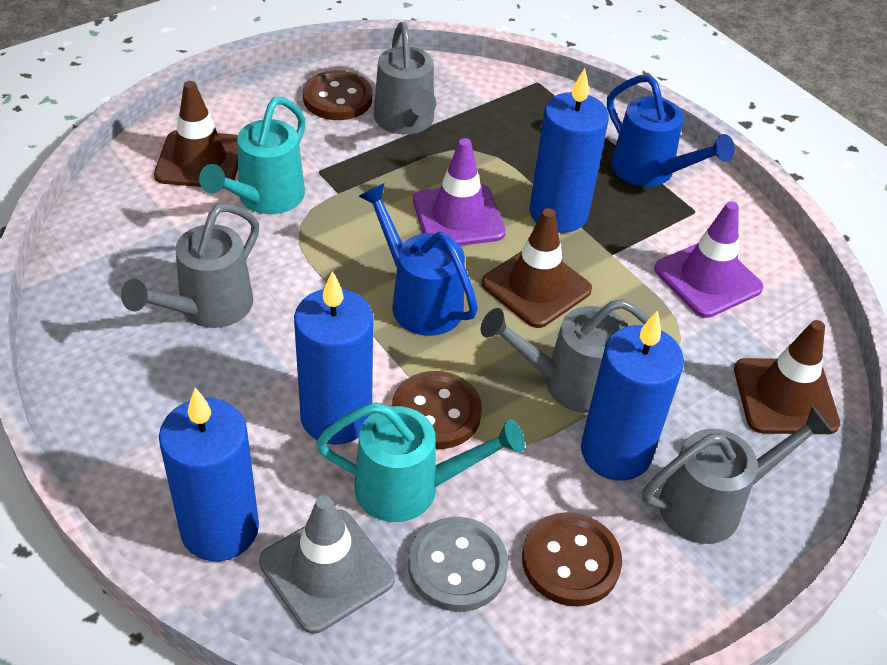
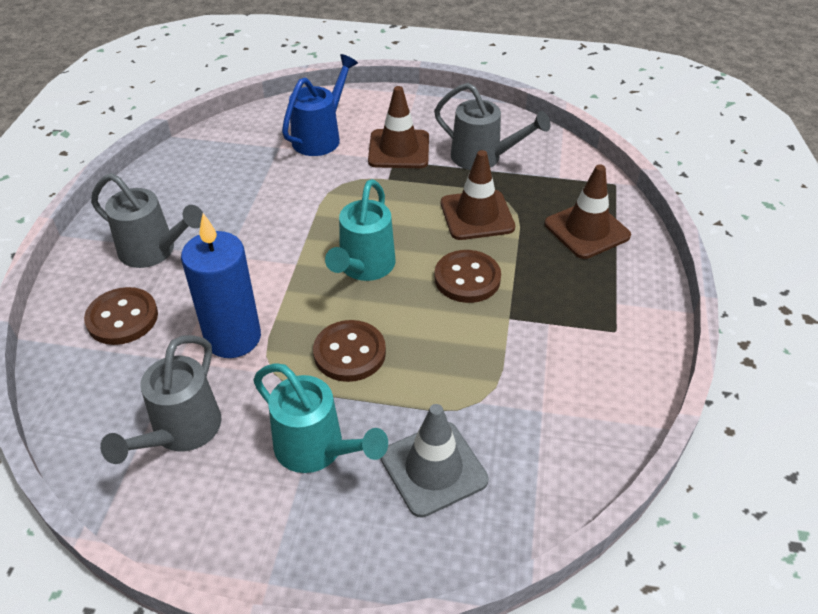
blue candle: 4 -> 1
blue watering can: 2 -> 1
grey button: 1 -> 0
grey watering can: 4 -> 3
purple traffic cone: 2 -> 0

